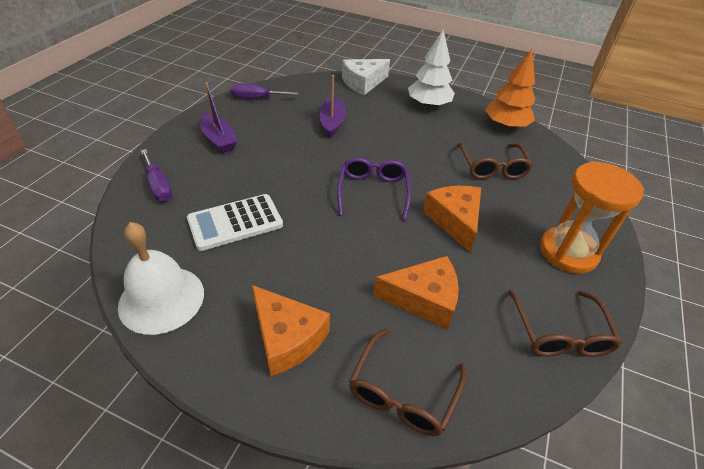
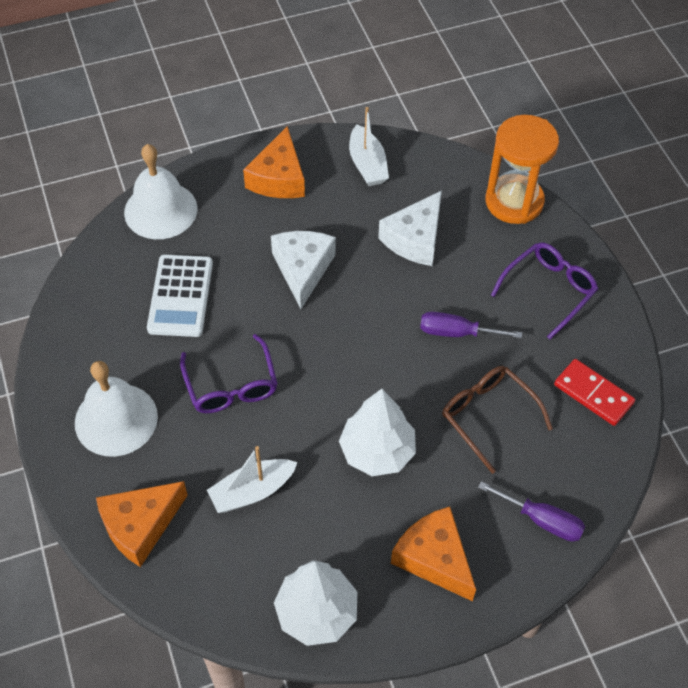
brown glasses: 3 -> 1
orange tree: 1 -> 0
purple boat: 2 -> 0
purple glasses: 1 -> 2
red domino: 0 -> 1
white bell: 1 -> 2
white boat: 0 -> 2
white cheese: 1 -> 2
white tree: 1 -> 2

